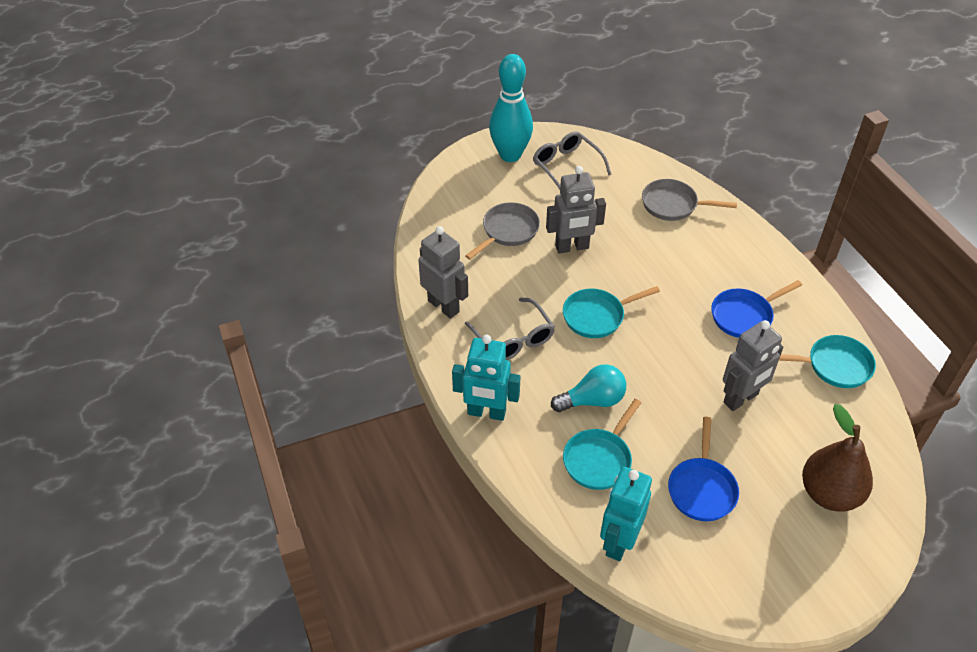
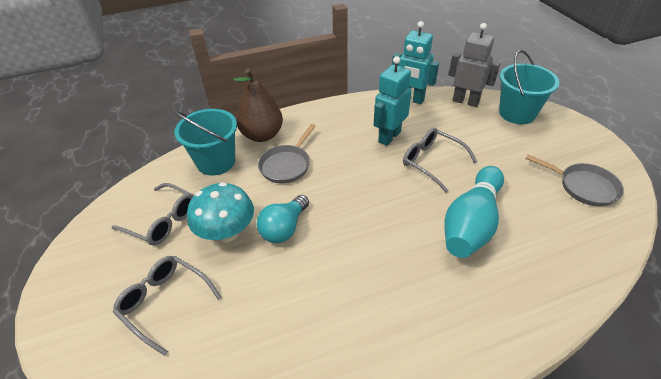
blue pan: 2 -> 0
grey glasses: 2 -> 3
grey robot: 3 -> 1
turquoise bucket: 0 -> 2
turquoise mushroom: 0 -> 1
turquoise pan: 3 -> 0

